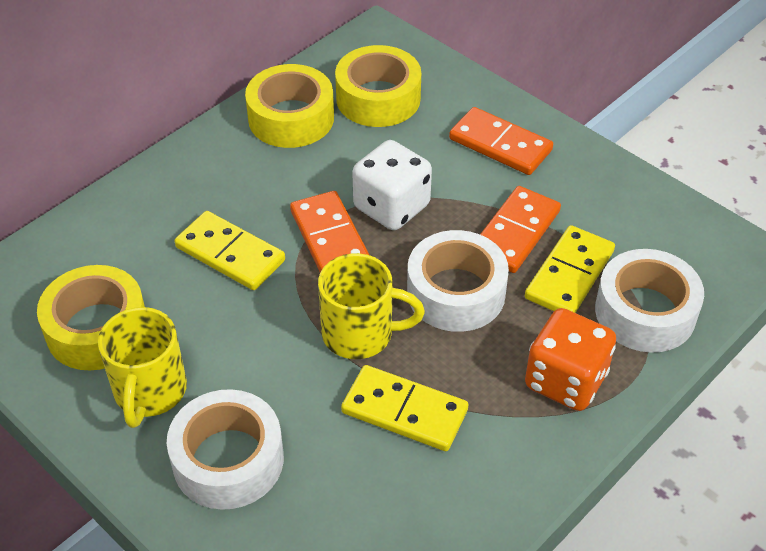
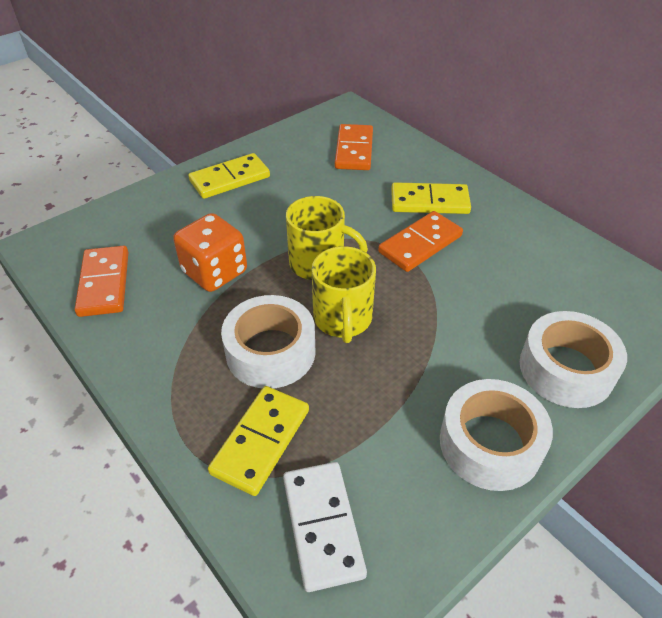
white dice: 1 -> 0
white domino: 0 -> 1
yellow tape: 3 -> 0

